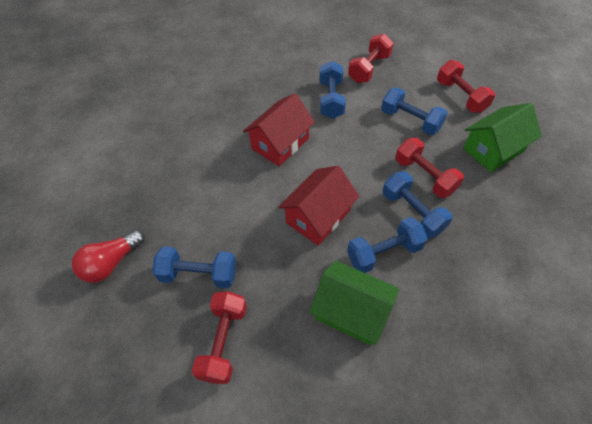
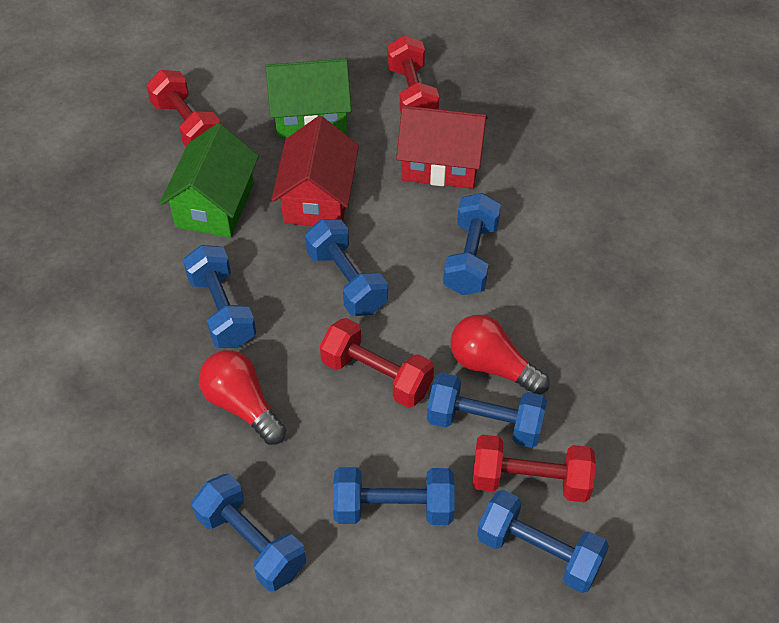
blue dumbbell: 5 -> 7
red light bulb: 1 -> 2

